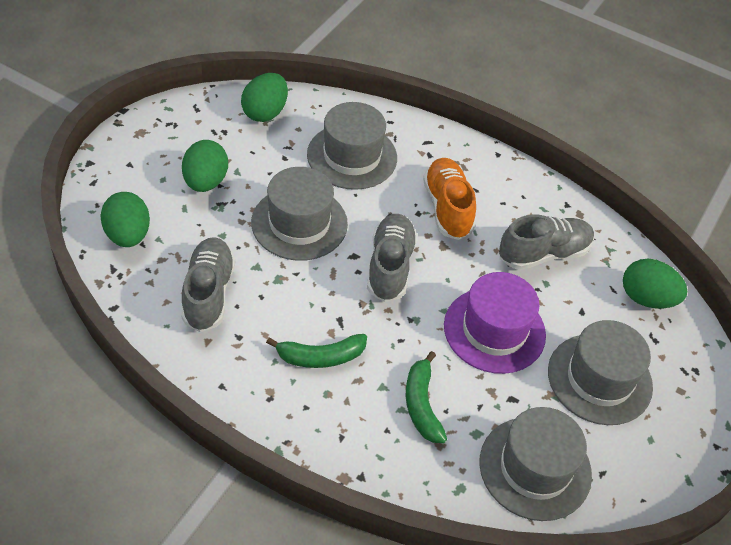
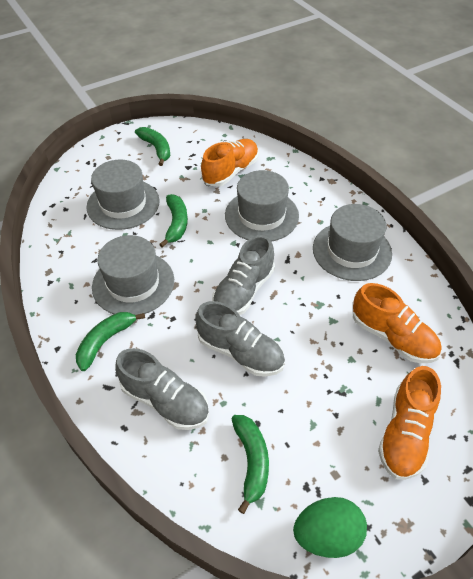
green banana: 2 -> 4
green egg: 4 -> 1
orange shoe: 1 -> 3
purple hat: 1 -> 0

